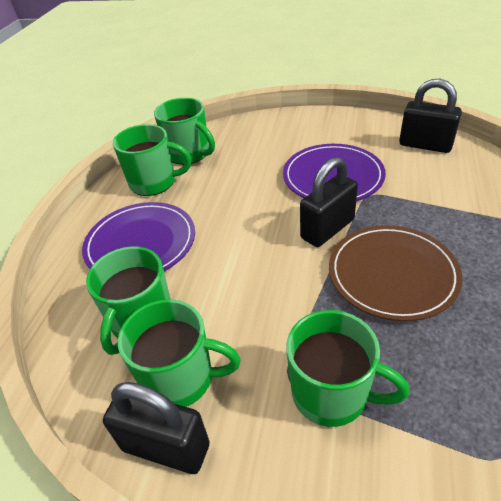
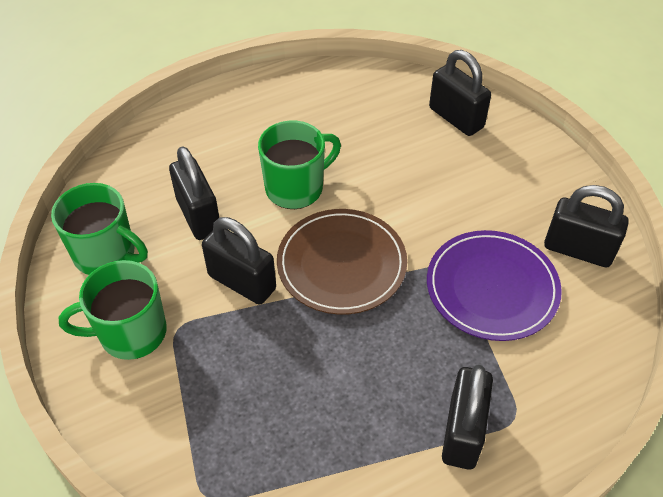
black padlock: 3 -> 5
green mug: 5 -> 3
purple plate: 2 -> 1

